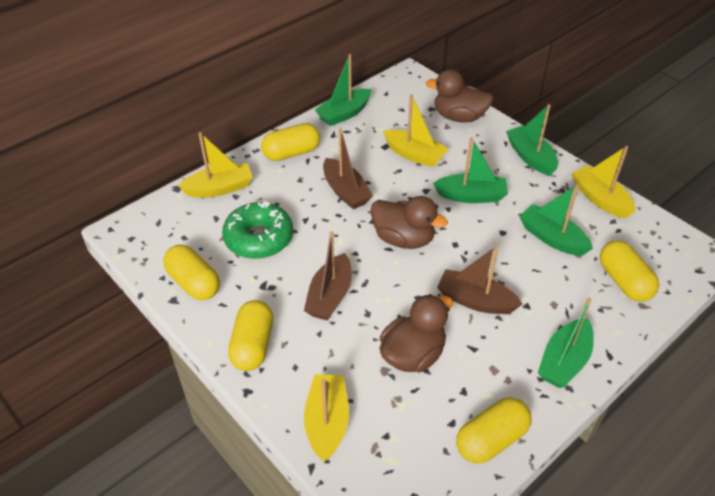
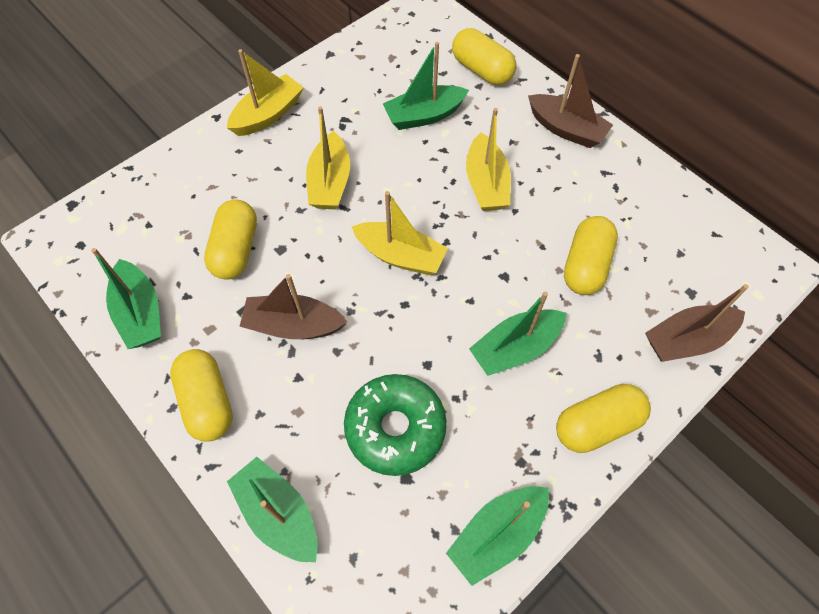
brown duck: 3 -> 0

